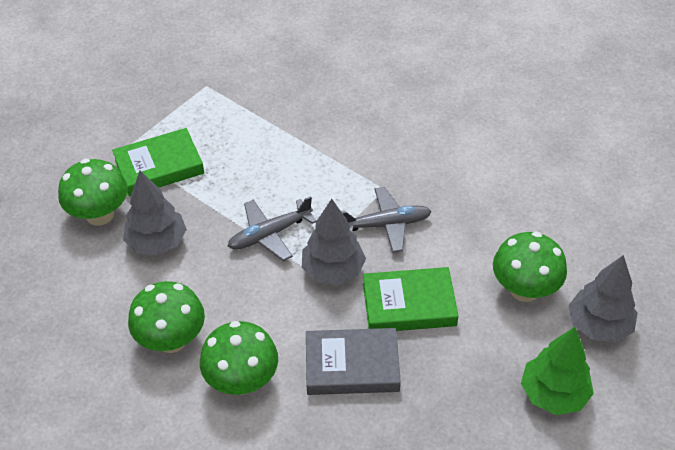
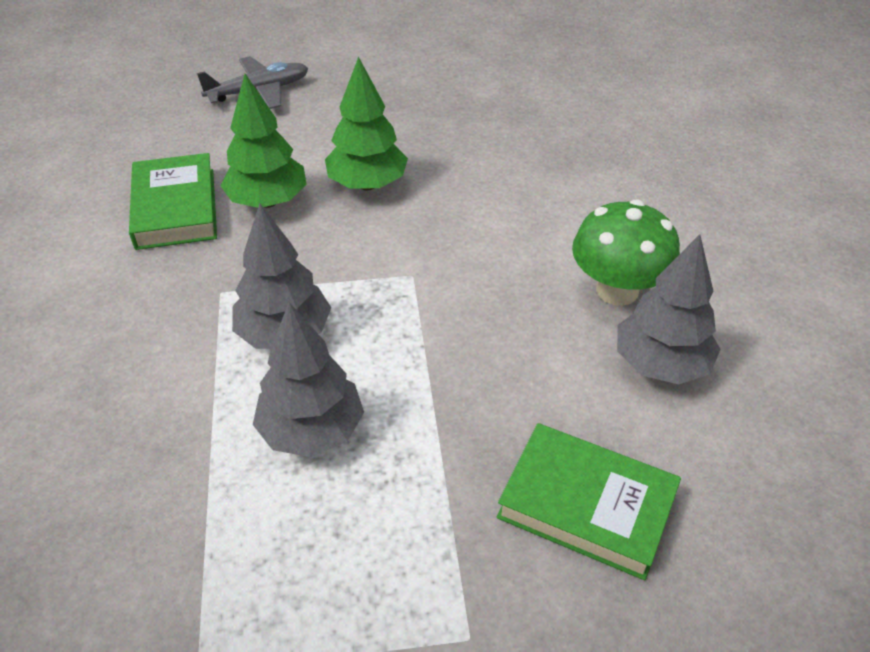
green mushroom: 4 -> 1
green tree: 1 -> 2
grey book: 1 -> 0
grey plane: 2 -> 1

